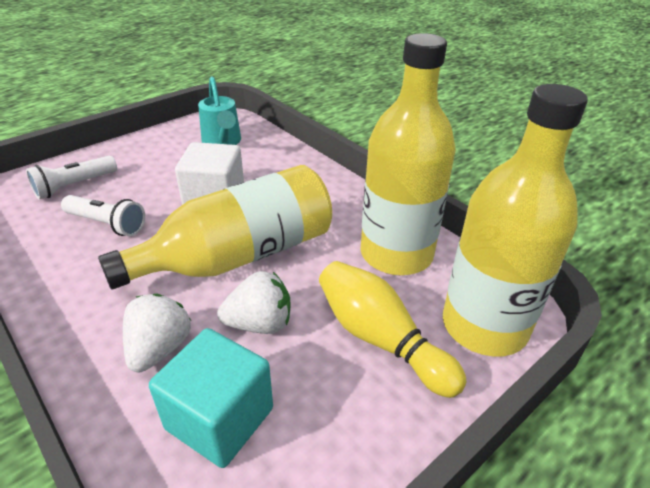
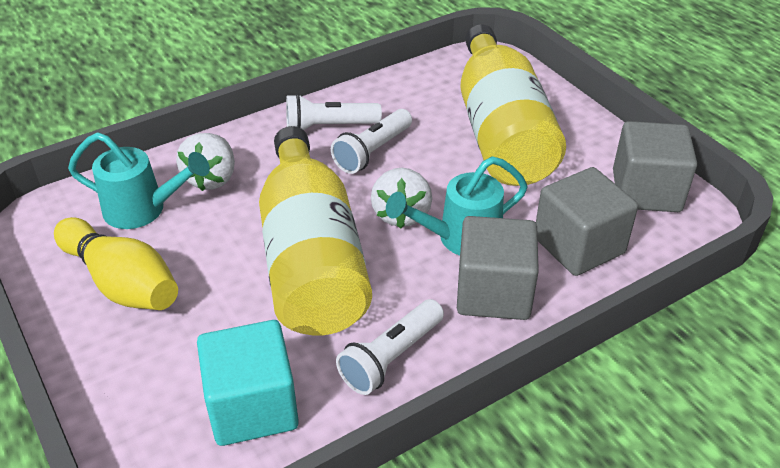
grey cube: 0 -> 3
turquoise watering can: 1 -> 2
white cube: 1 -> 0
white flashlight: 2 -> 3
yellow bottle: 3 -> 2

